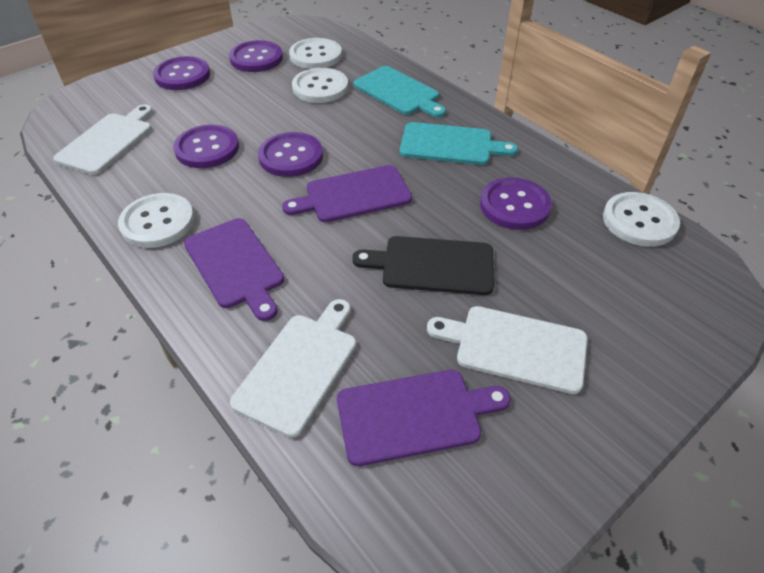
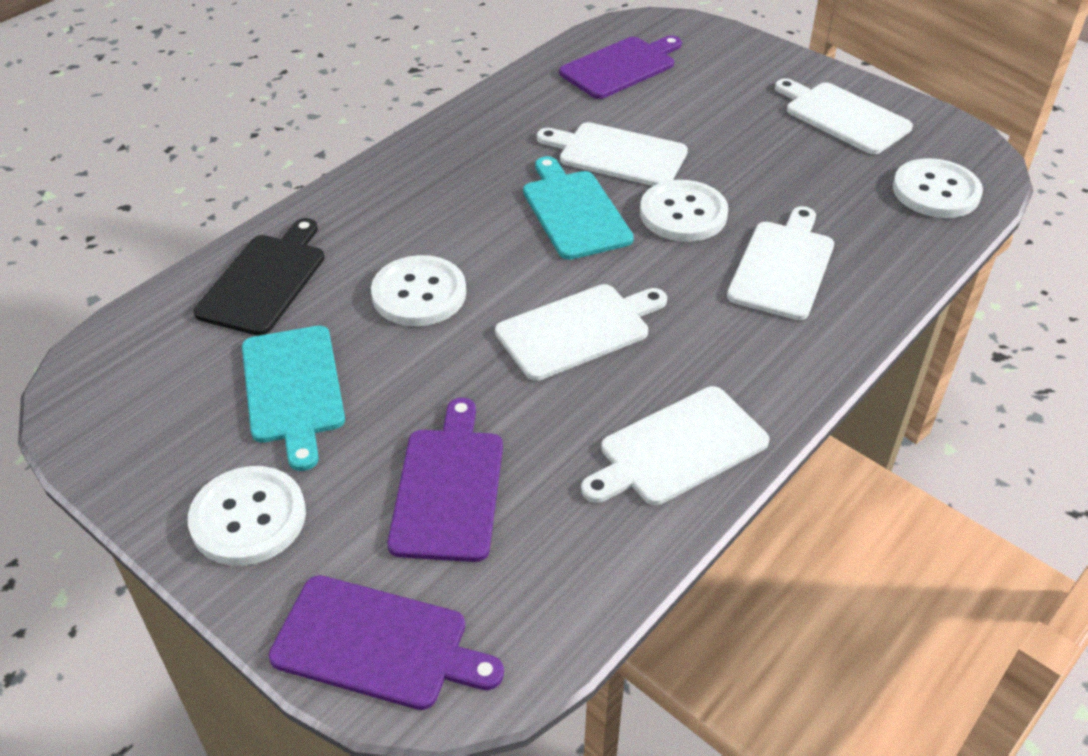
purple button: 5 -> 0
white cutting board: 3 -> 5

